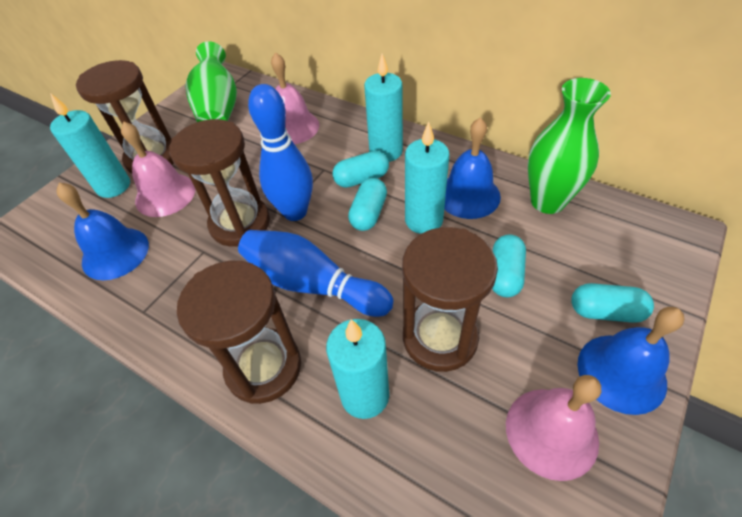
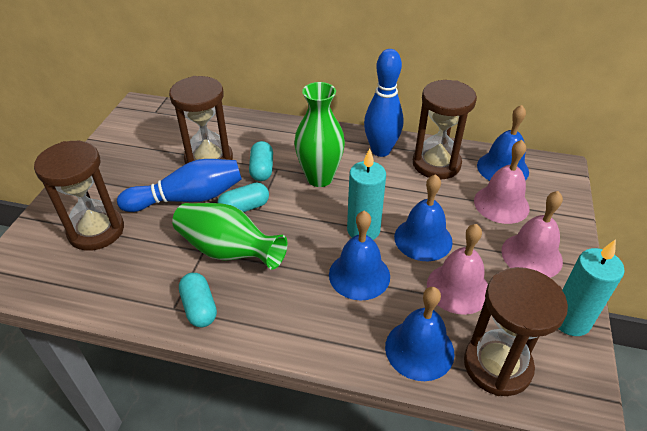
blue bell: 3 -> 4
turquoise candle: 4 -> 2
turquoise capsule: 4 -> 3

